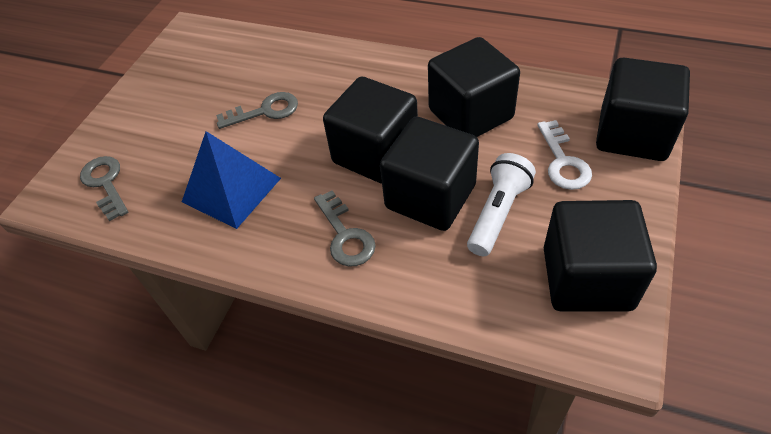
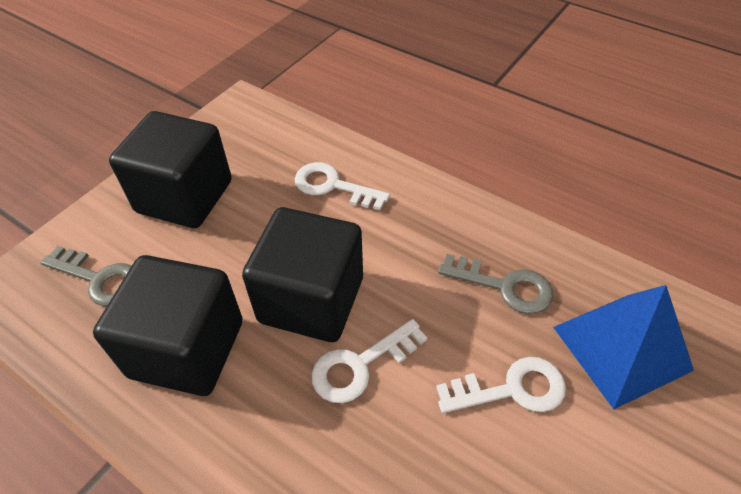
black cube: 5 -> 3
grey key: 3 -> 2
white flashlight: 1 -> 0
white key: 1 -> 3

